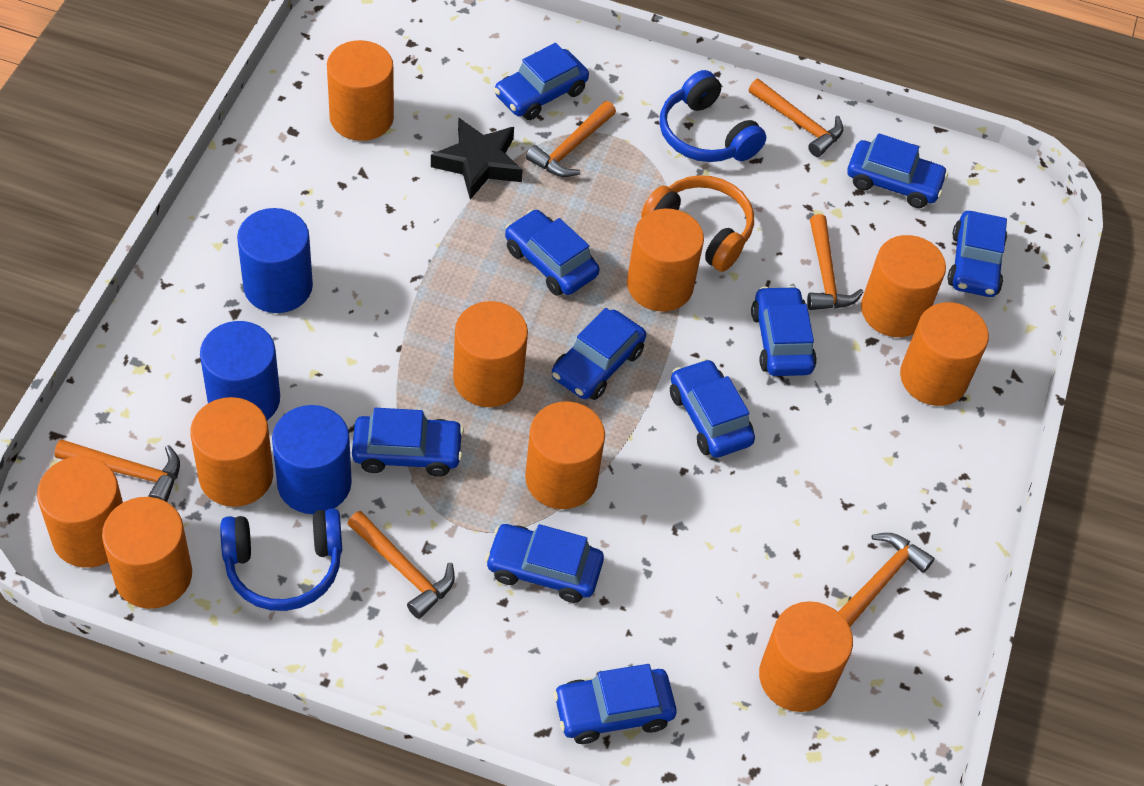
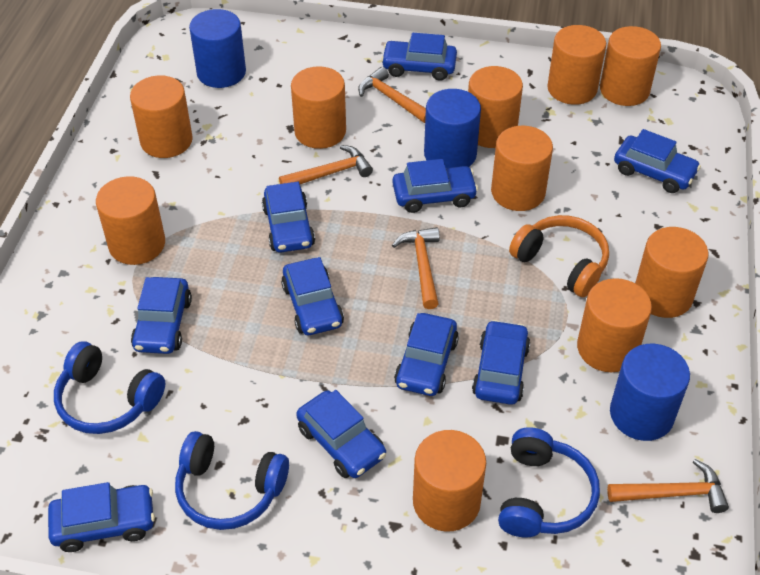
black star: 1 -> 0
blue headphones: 2 -> 3
orange hammer: 6 -> 4

